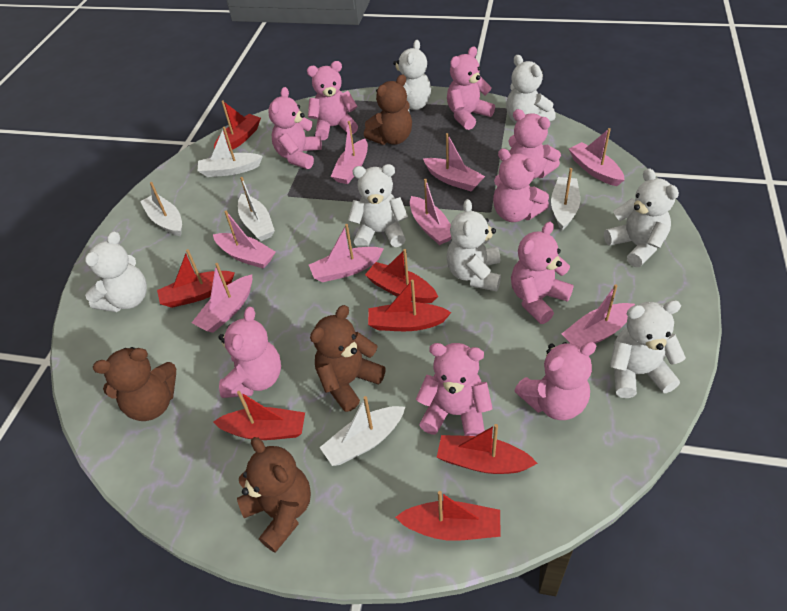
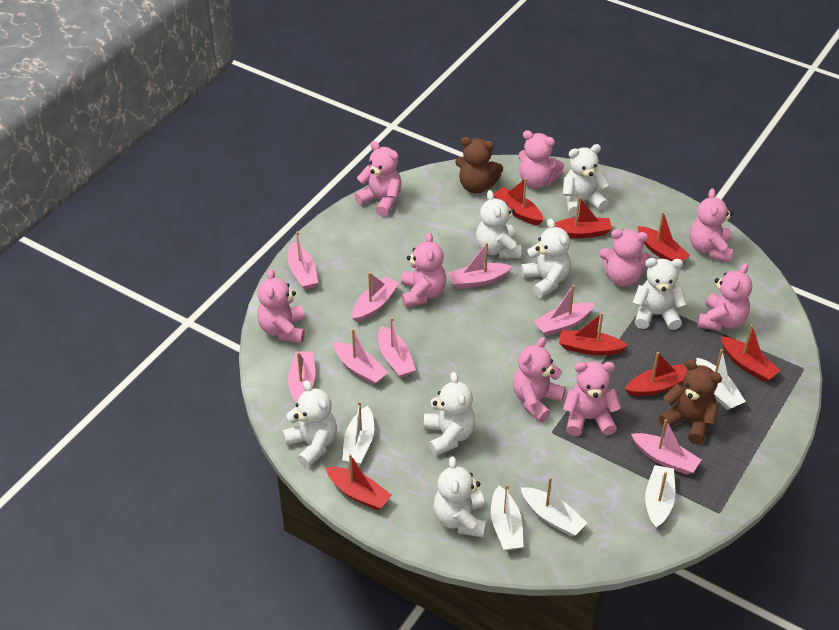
brown teddy bear: 4 -> 2

